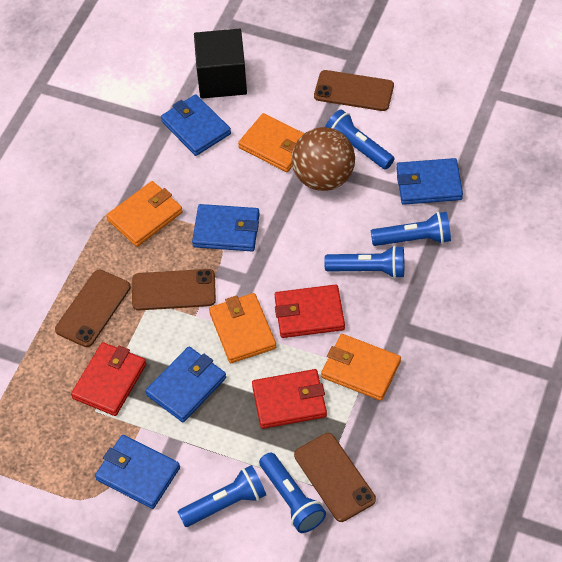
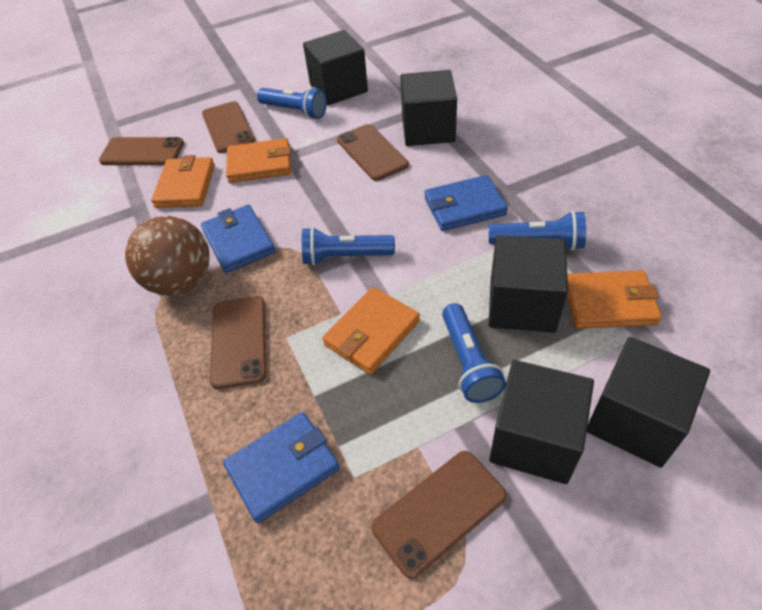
black cube: 1 -> 5
blue flashlight: 5 -> 4
blue wallet: 5 -> 3
brown phone: 4 -> 5
red wallet: 3 -> 0

